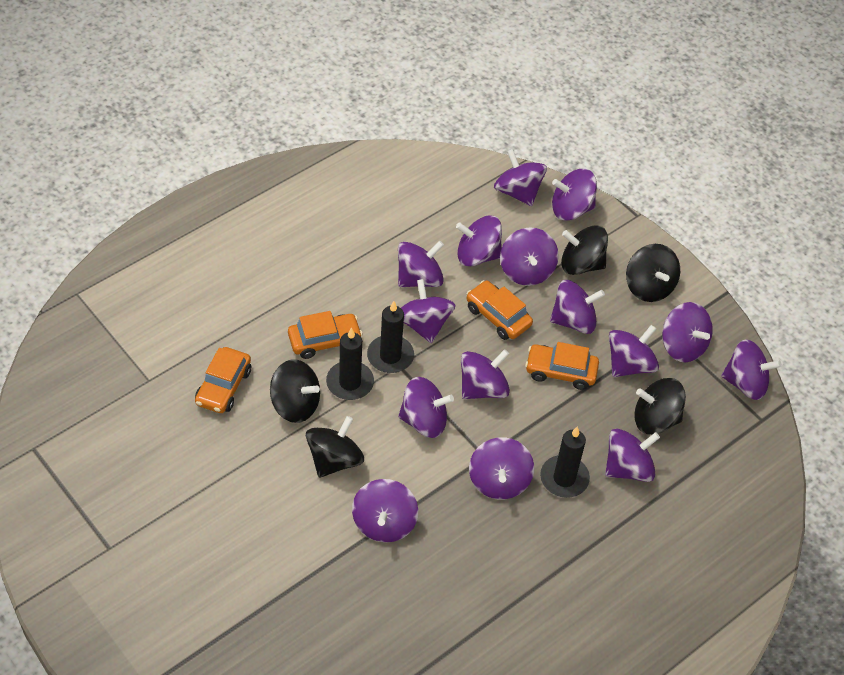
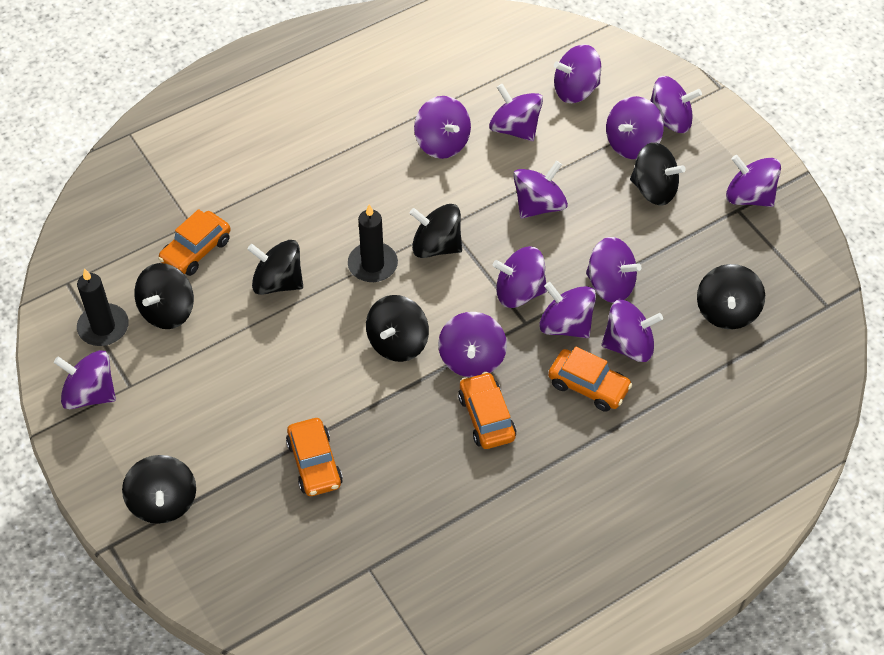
black candle: 3 -> 2
black spinning top: 5 -> 7
purple spinning top: 15 -> 13

